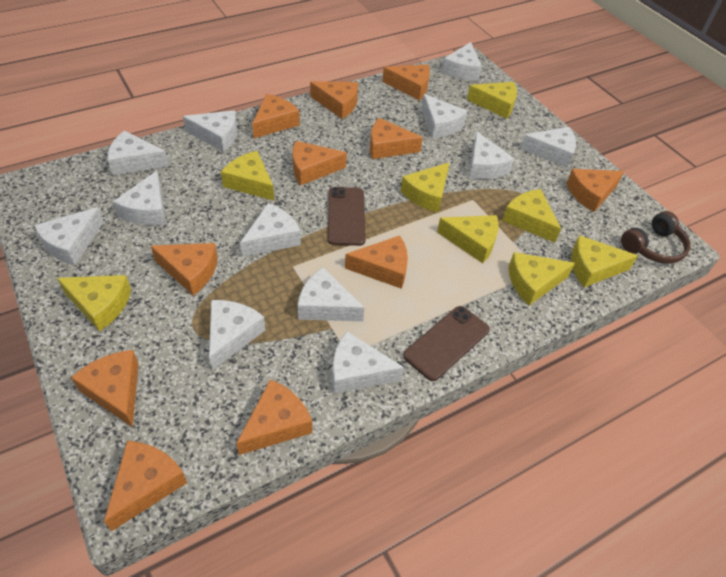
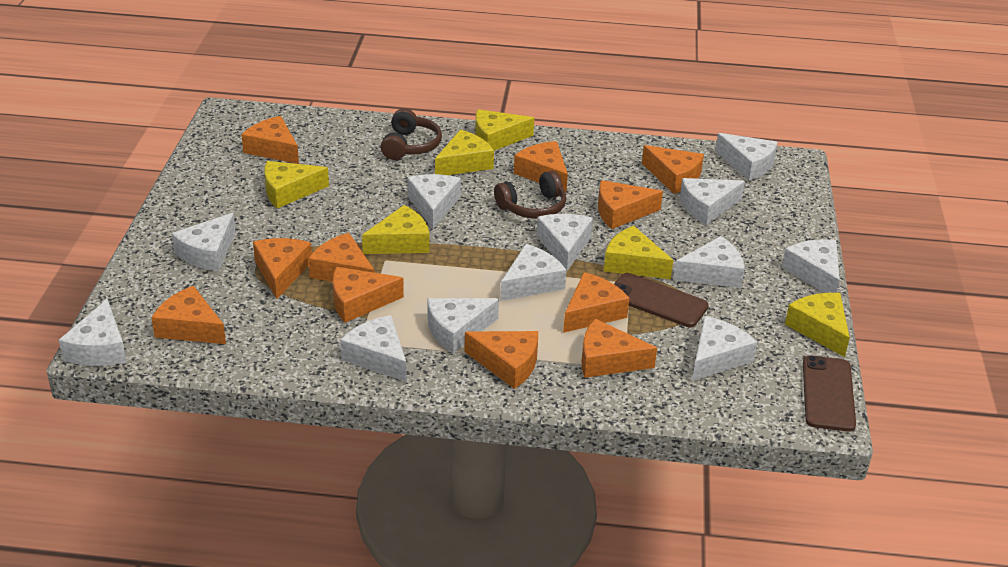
brown headphones: 1 -> 2
yellow cheese: 8 -> 6

